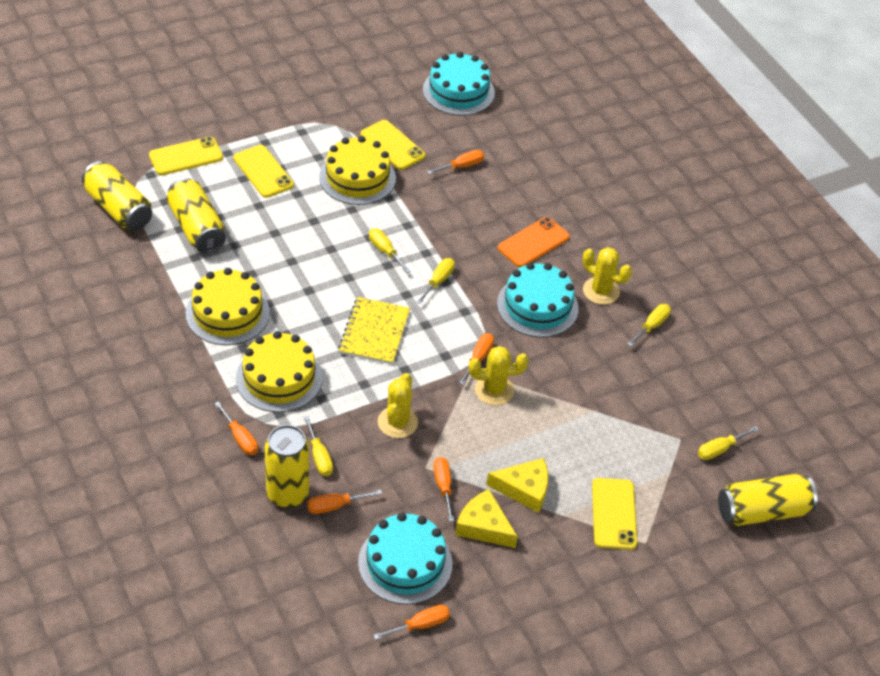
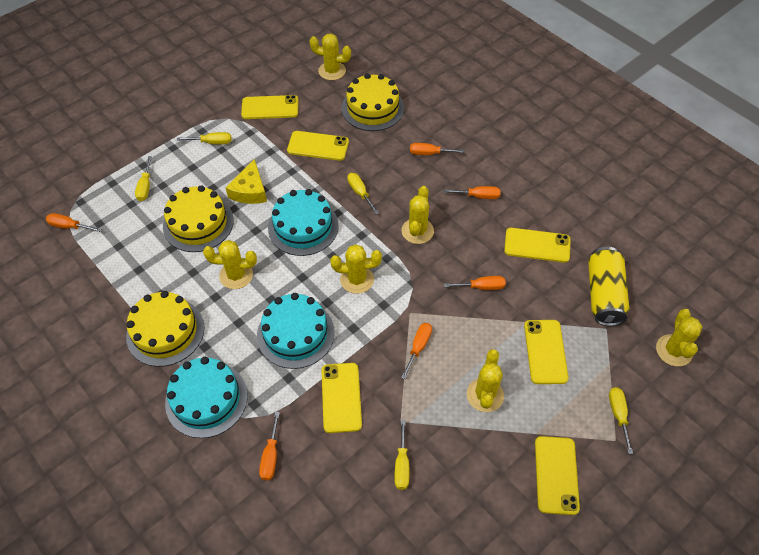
orange phone: 1 -> 0
yellow cactus: 3 -> 6
yellow can: 4 -> 1
yellow cheese: 2 -> 1
yellow notebook: 1 -> 0
yellow phone: 4 -> 6

